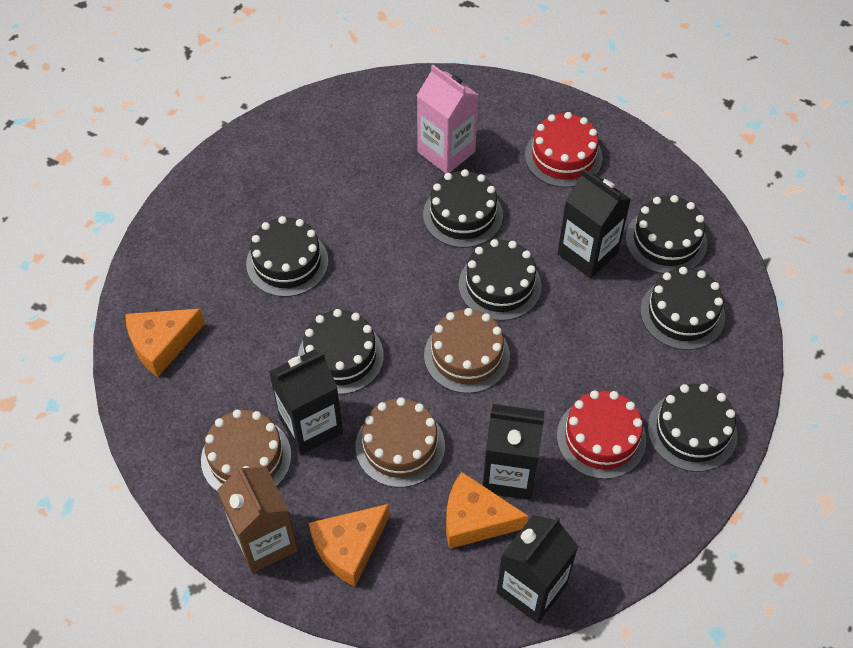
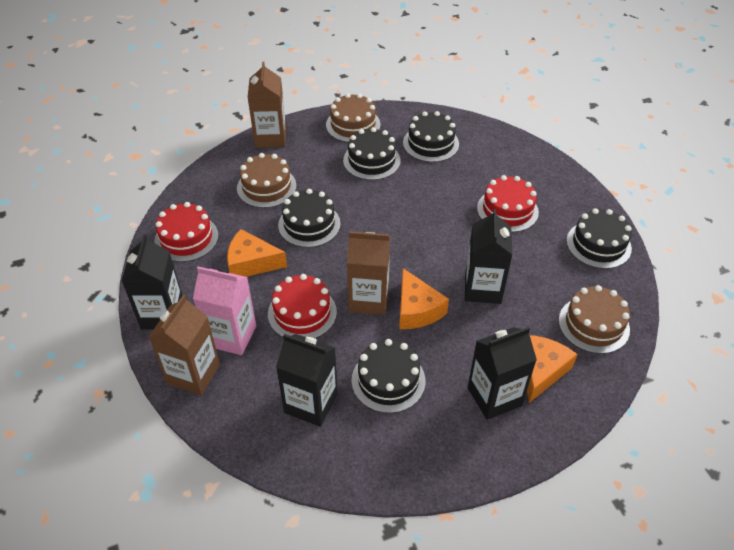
black cake: 7 -> 5
brown carton: 1 -> 3
red cake: 2 -> 3

